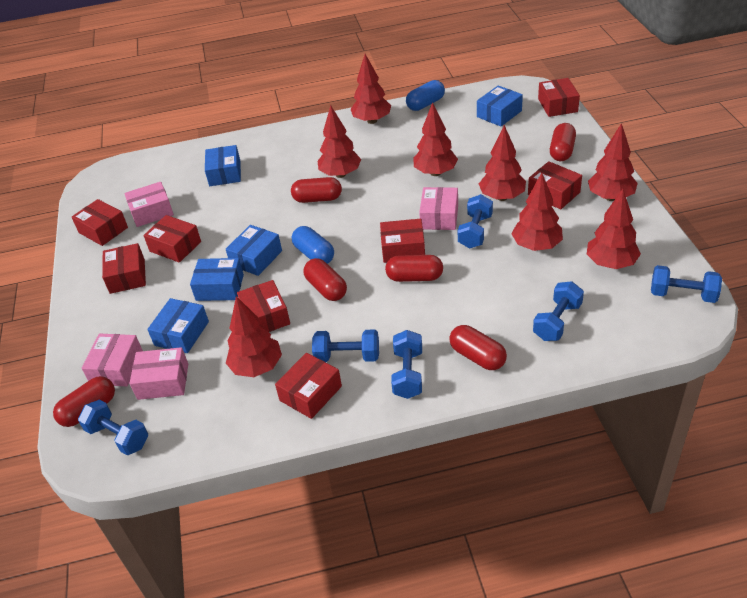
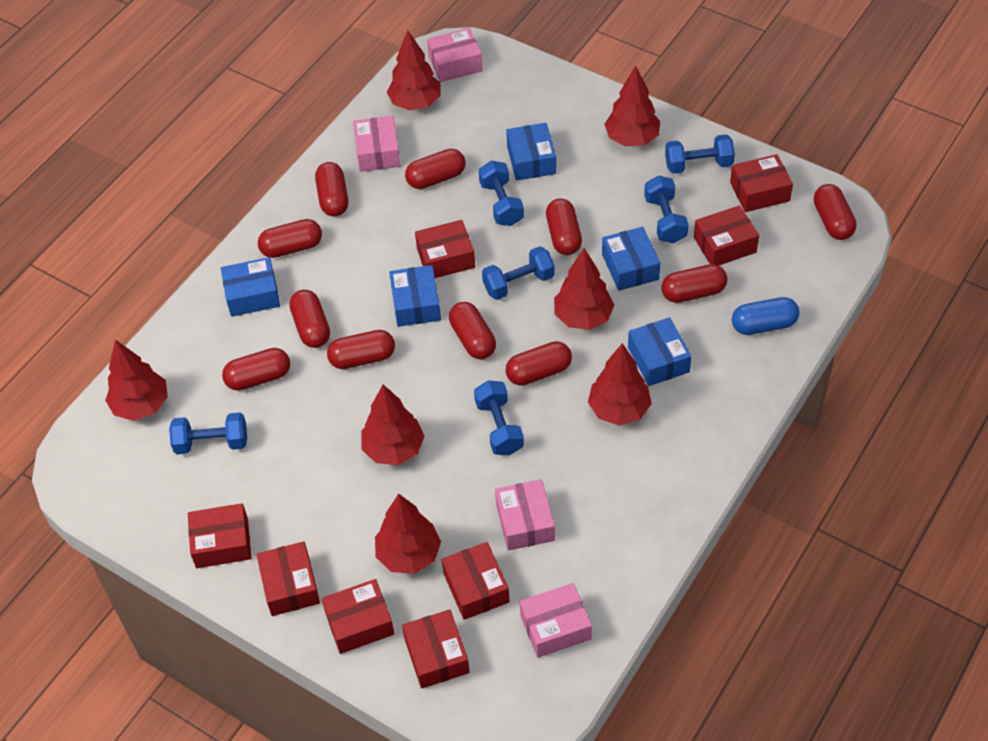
blue capsule: 2 -> 1
red capsule: 6 -> 11
red tree: 8 -> 7

